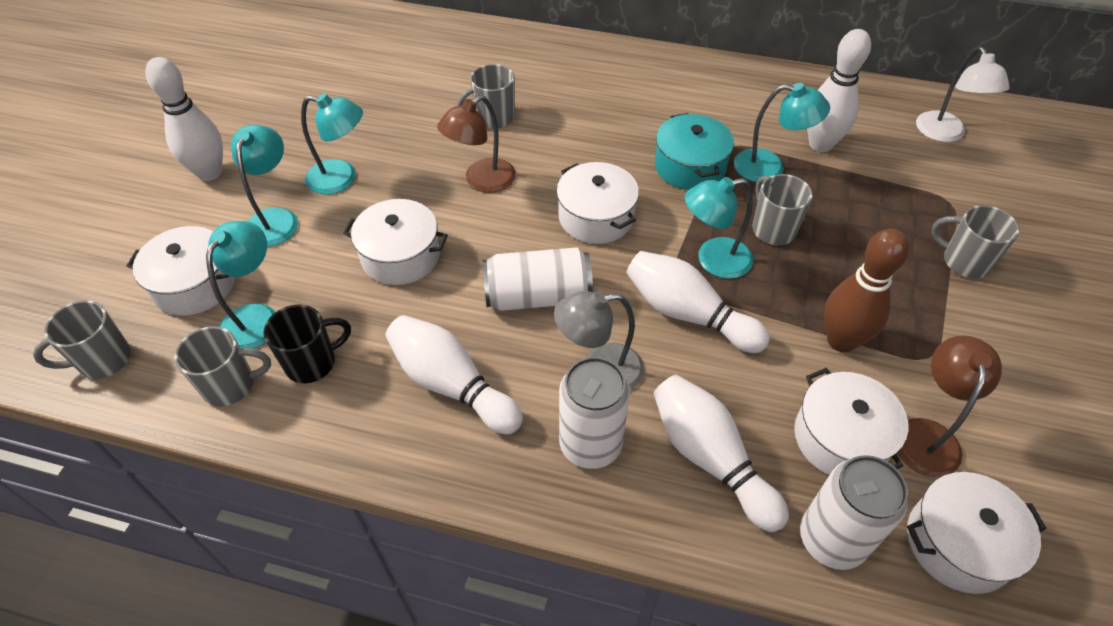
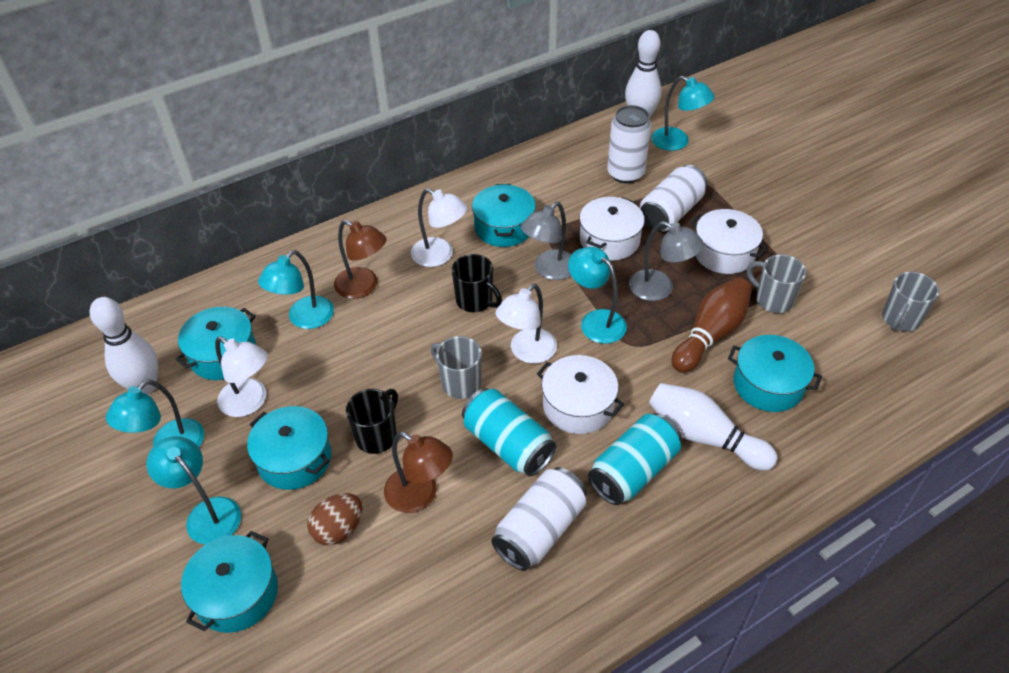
black mug: 1 -> 2
brown egg: 0 -> 1
grey lamp: 1 -> 2
grey mug: 5 -> 3
turquoise can: 0 -> 2
turquoise pot: 1 -> 5
white bowling pin: 5 -> 3
white lamp: 1 -> 3
white pot: 5 -> 3

